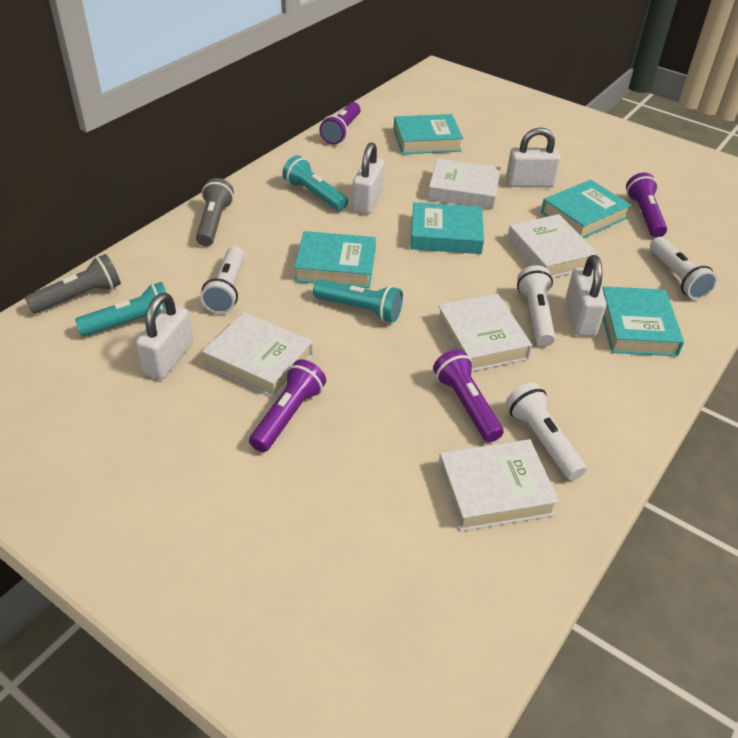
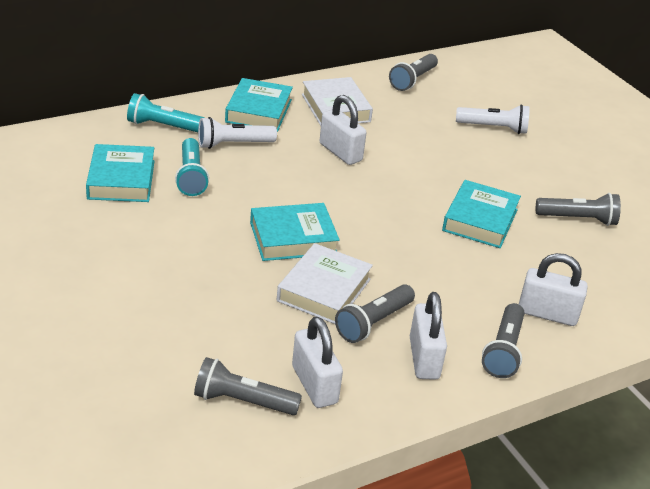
grey flashlight: 2 -> 5
purple flashlight: 4 -> 0
turquoise book: 5 -> 4
turquoise flashlight: 3 -> 2
white book: 5 -> 2
white flashlight: 4 -> 2

